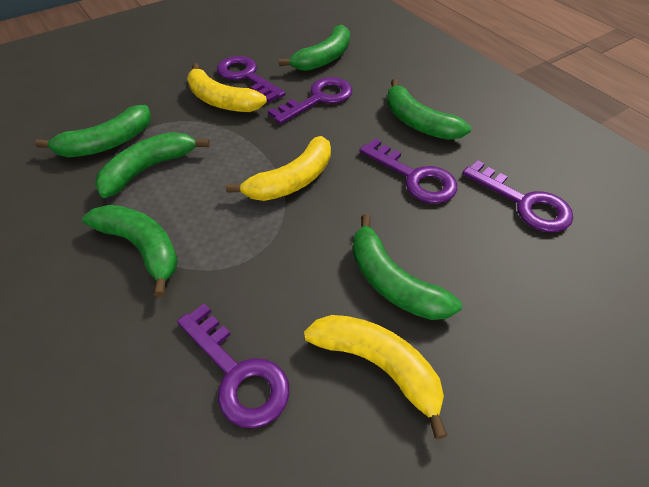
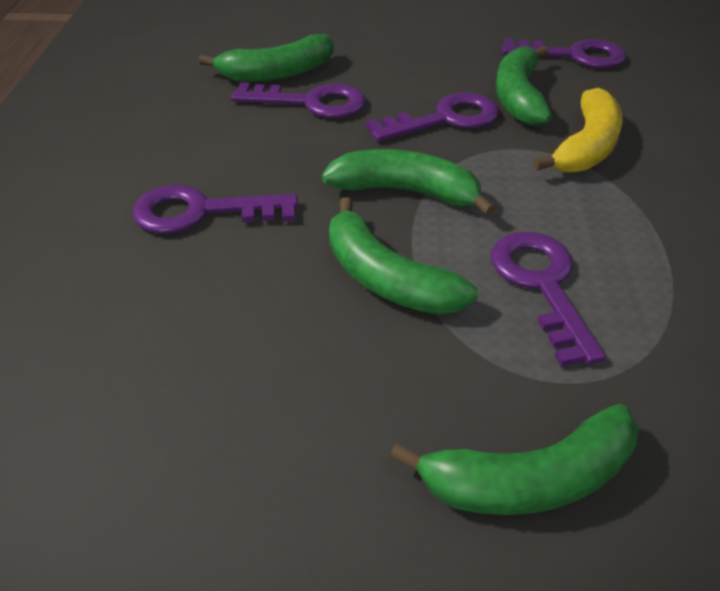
green banana: 6 -> 5
yellow banana: 3 -> 1

